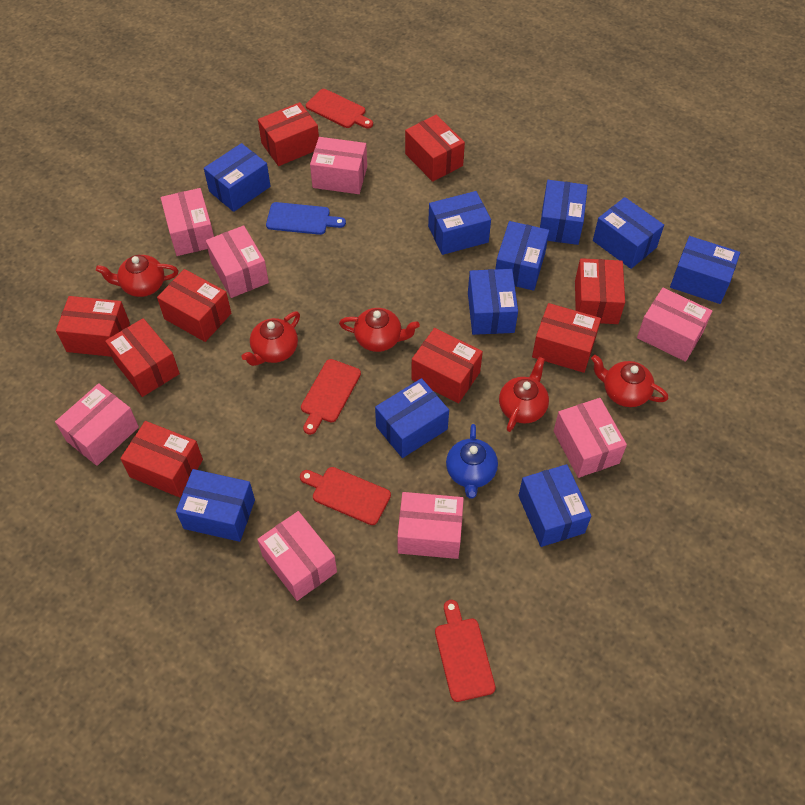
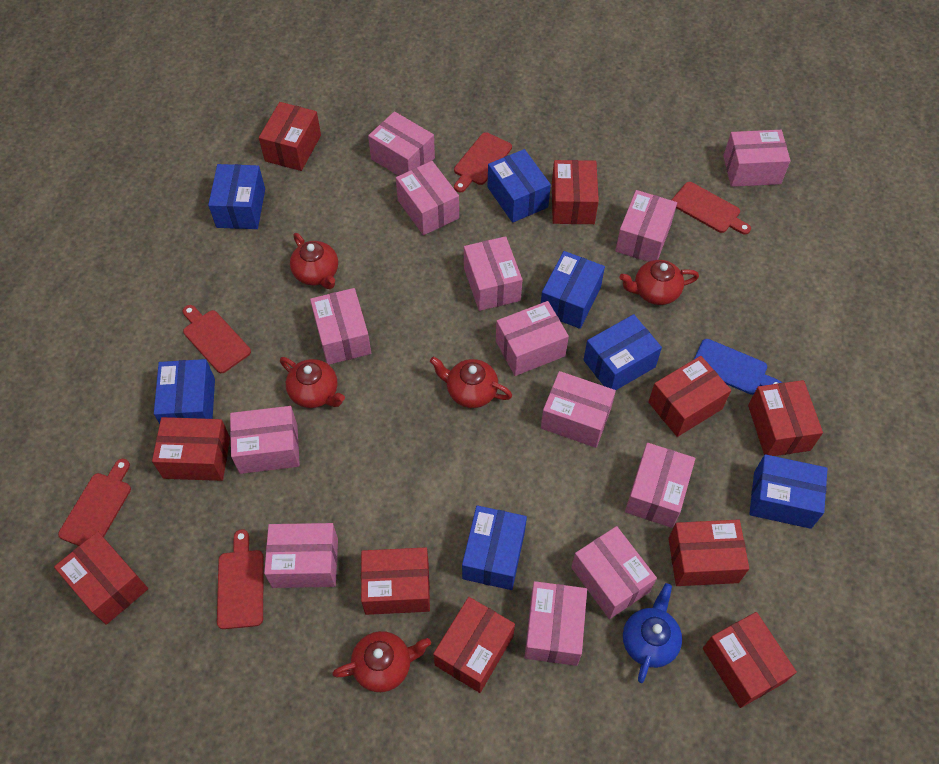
blue box: 10 -> 7
pink box: 8 -> 13
red box: 9 -> 10
red cutting board: 4 -> 5

